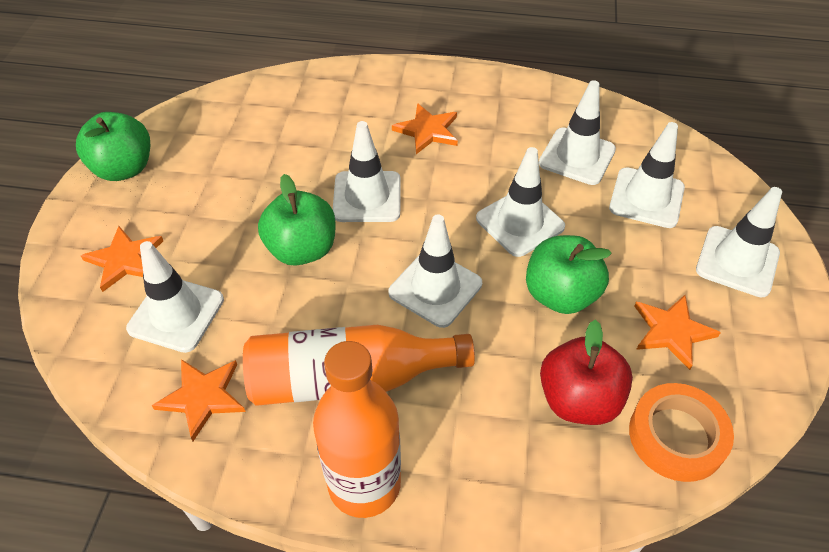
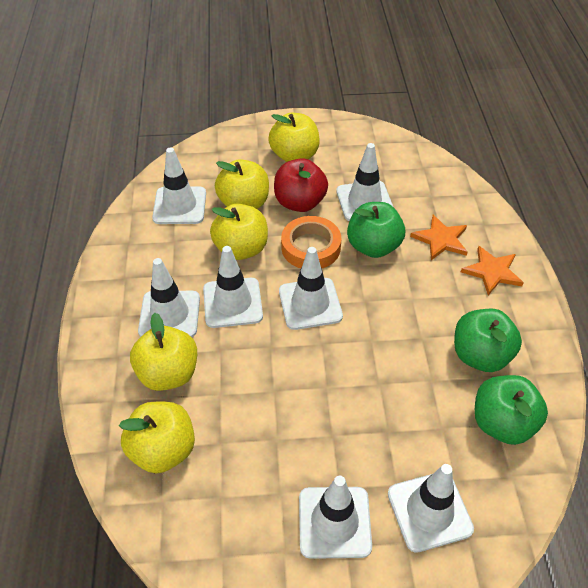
orange bottle: 2 -> 0
orange star: 4 -> 2
yellow apple: 0 -> 5

